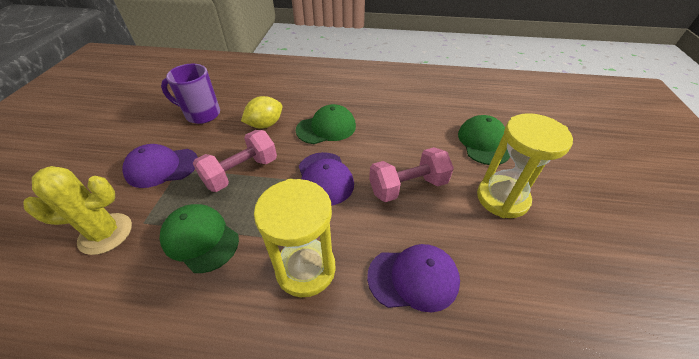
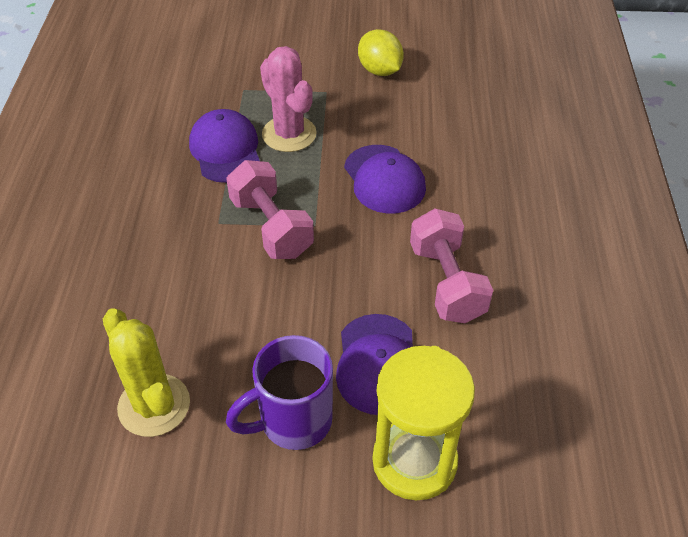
green cap: 3 -> 0
pink cactus: 0 -> 1
yellow hourglass: 2 -> 1

